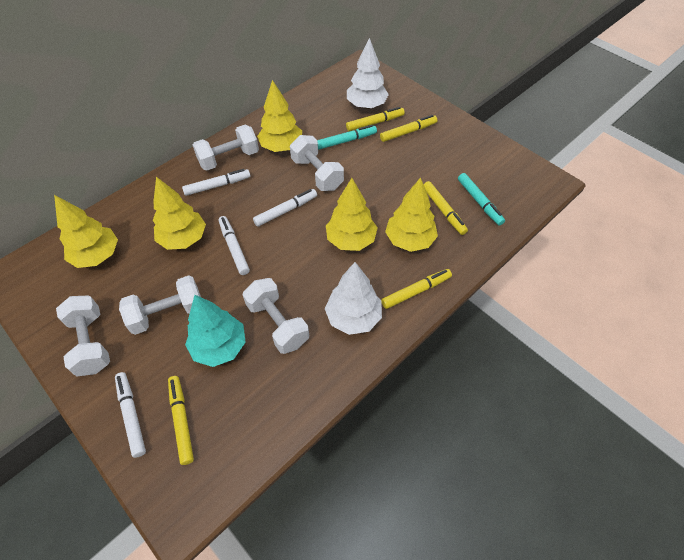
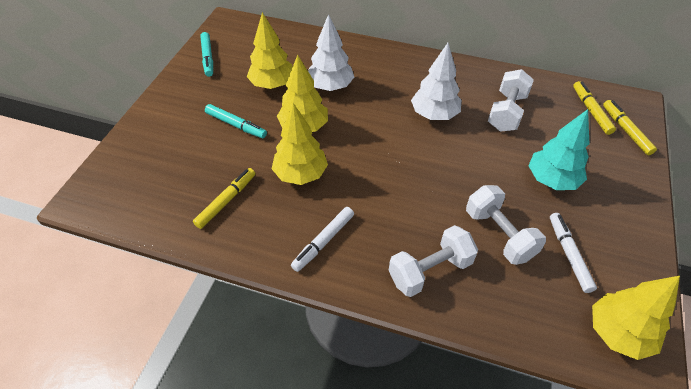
white dumbbell: 5 -> 3
white marker: 4 -> 2
yellow marker: 5 -> 3
yellow tree: 5 -> 4

